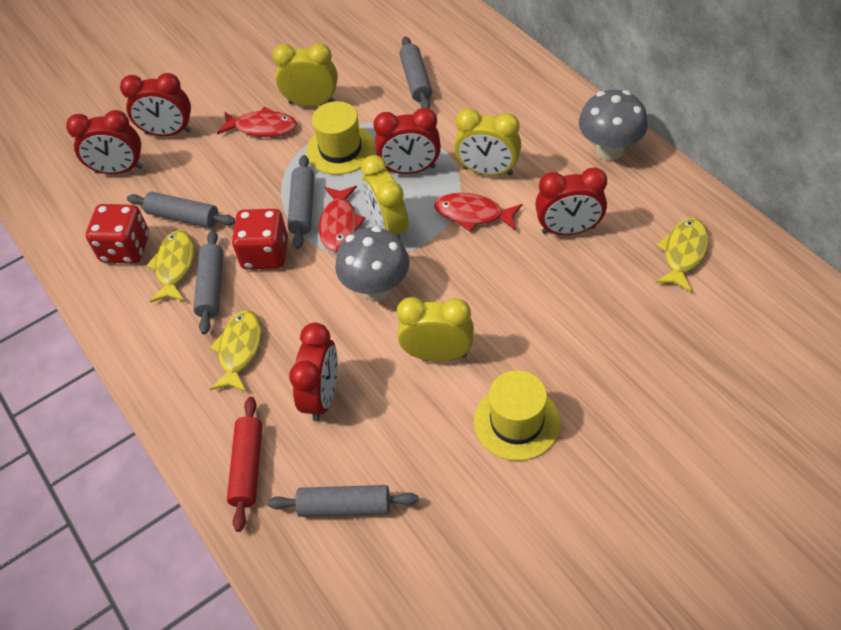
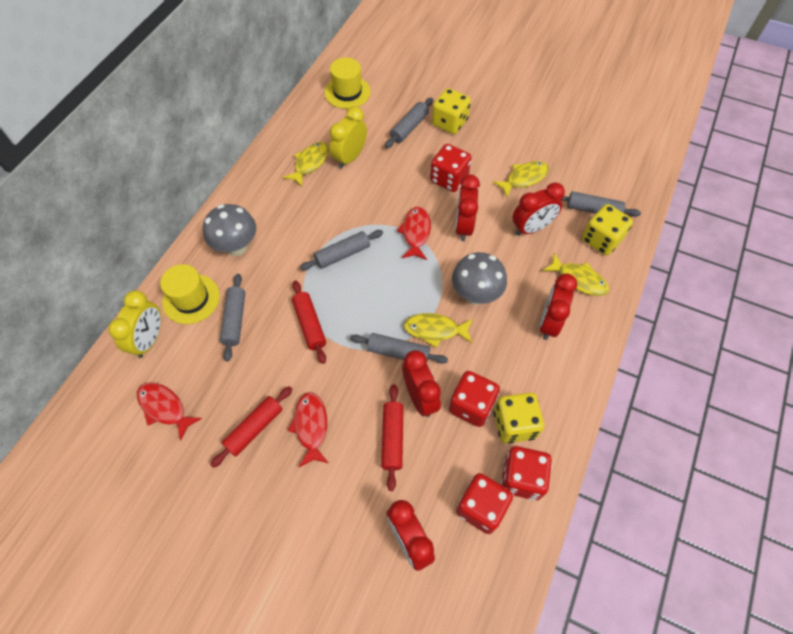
red dice: 2 -> 4
red rolling pin: 1 -> 3
yellow clock: 4 -> 2
yellow dice: 0 -> 3
yellow fish: 3 -> 4

